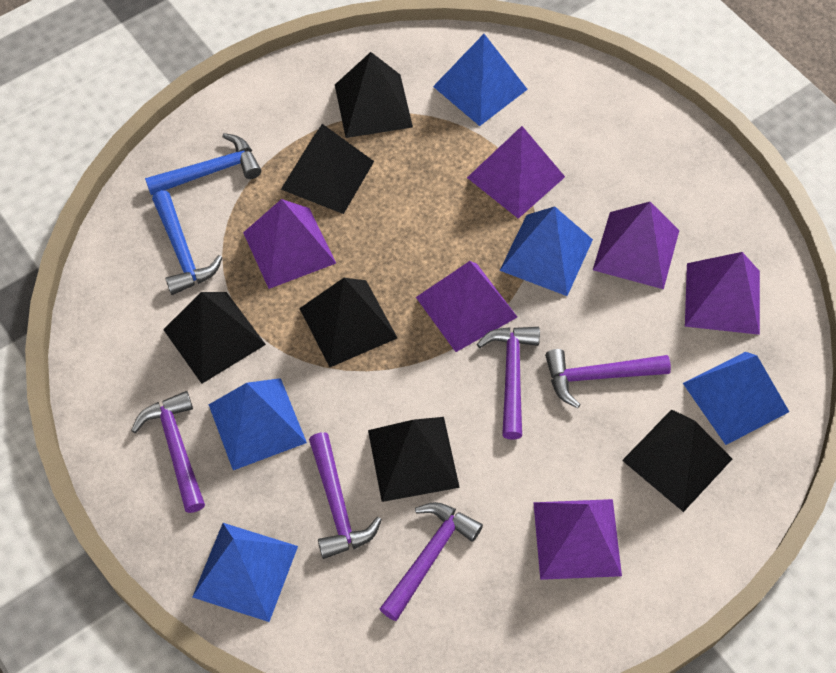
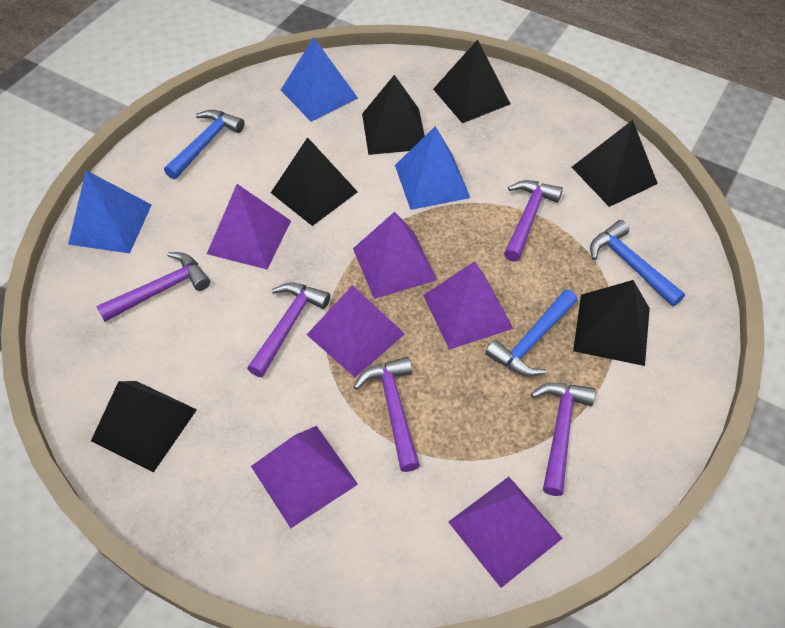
blue hammer: 2 -> 3
blue pyramid: 5 -> 3

